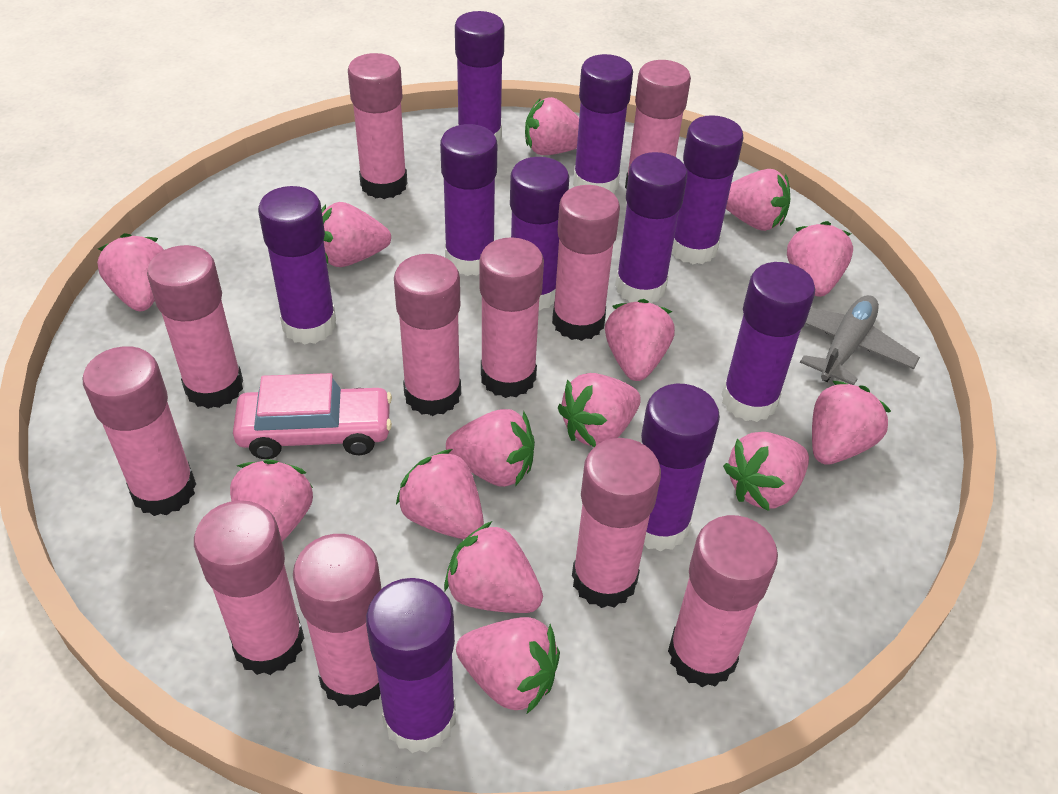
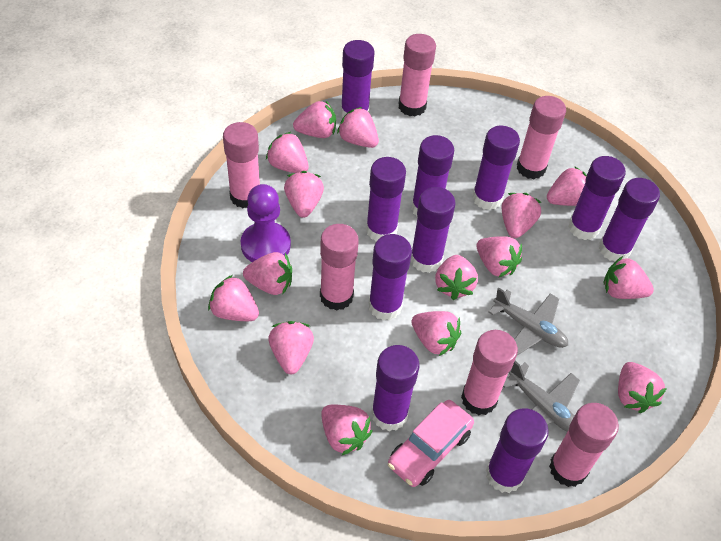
grey plane: 1 -> 2
pink glue stick: 11 -> 6
pink strawberry: 14 -> 15
purple pawn: 0 -> 1

